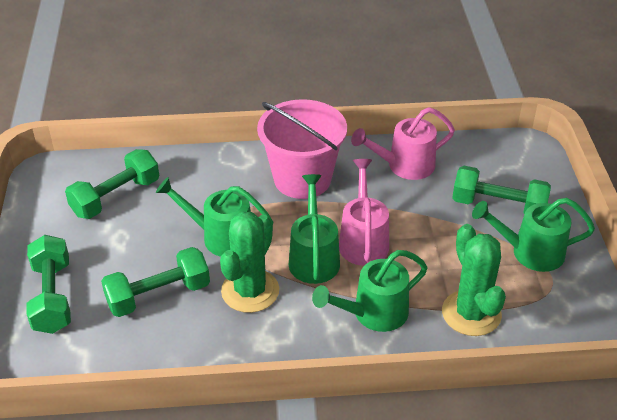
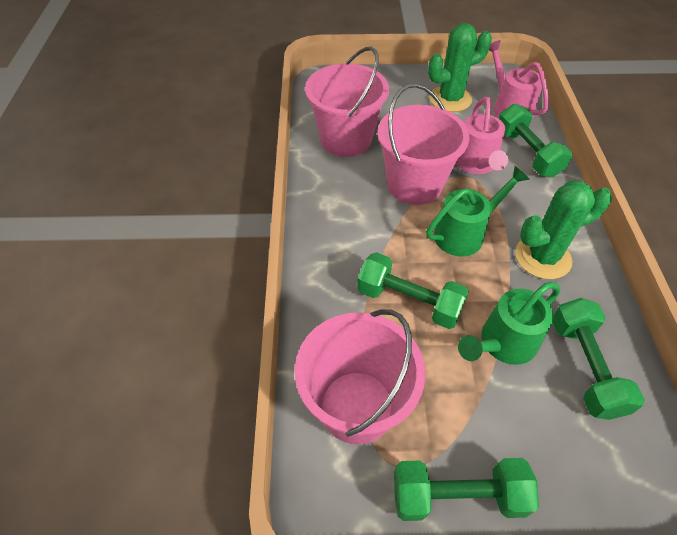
green watering can: 4 -> 2
pink bucket: 1 -> 3

